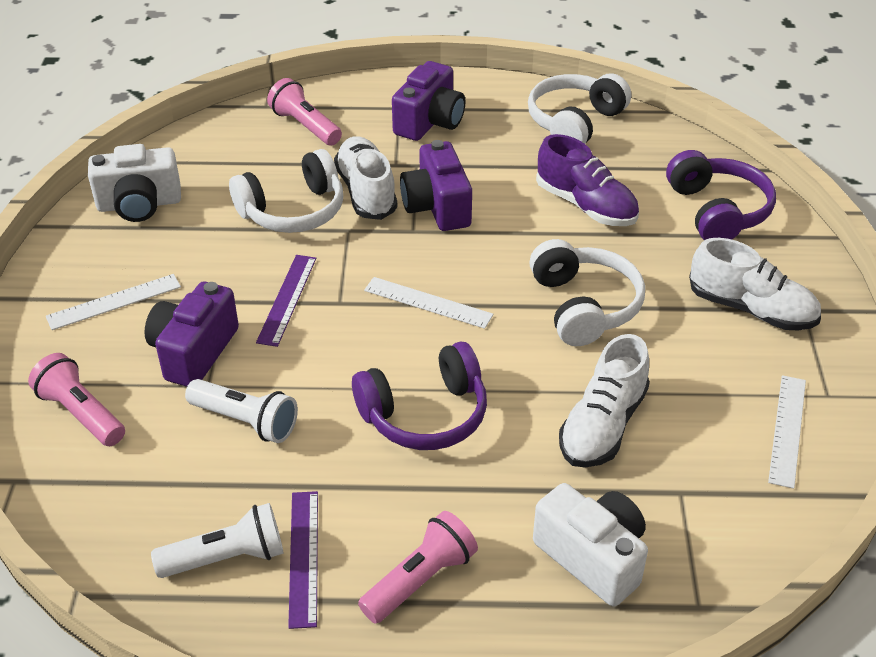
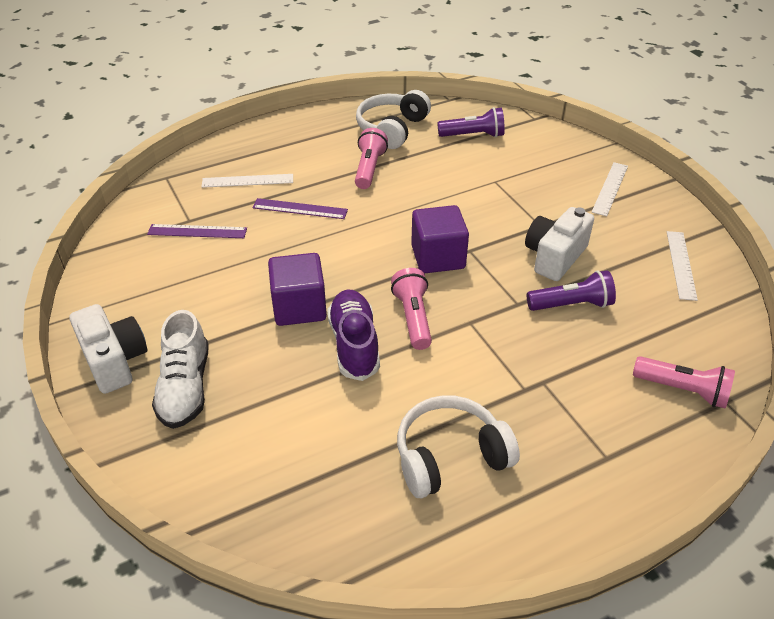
purple camera: 3 -> 0
purple cube: 0 -> 2
purple flashlight: 0 -> 2
purple headphones: 2 -> 0
white flashlight: 2 -> 0
white headphones: 3 -> 2
white shoe: 3 -> 1

